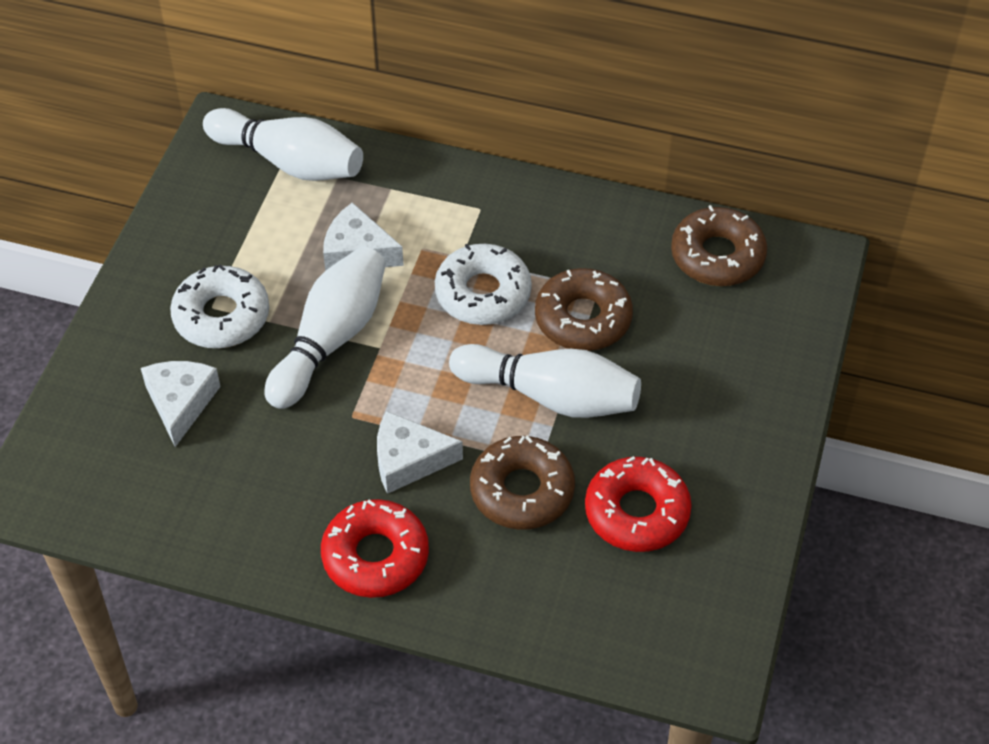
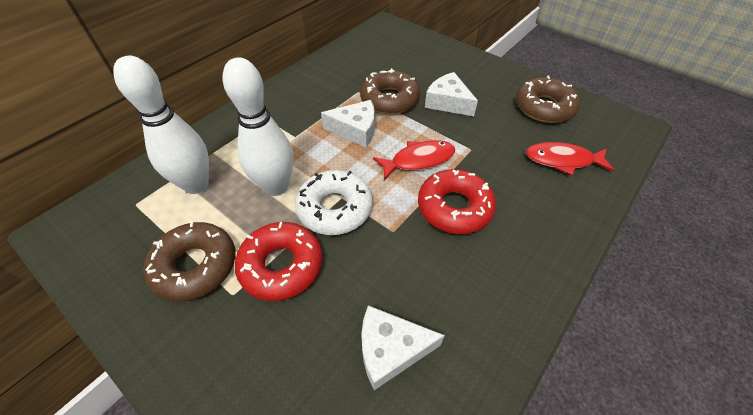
red fish: 0 -> 2
white bowling pin: 3 -> 2
white donut: 2 -> 1

